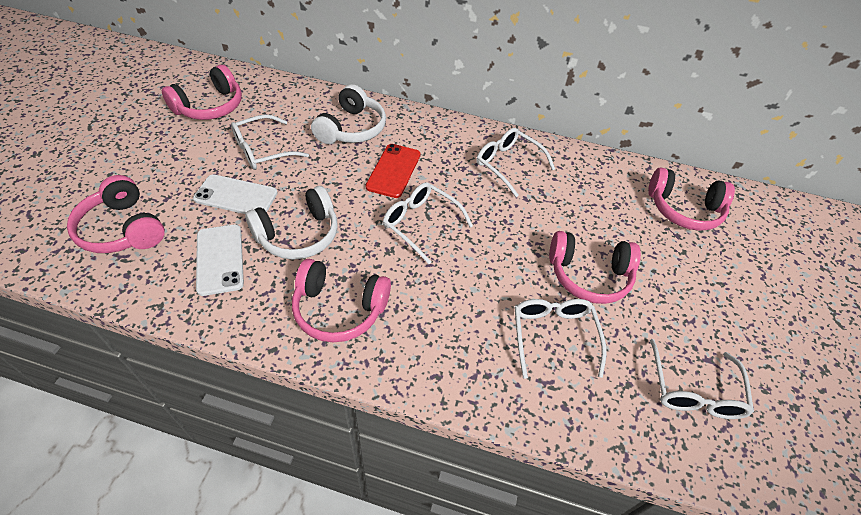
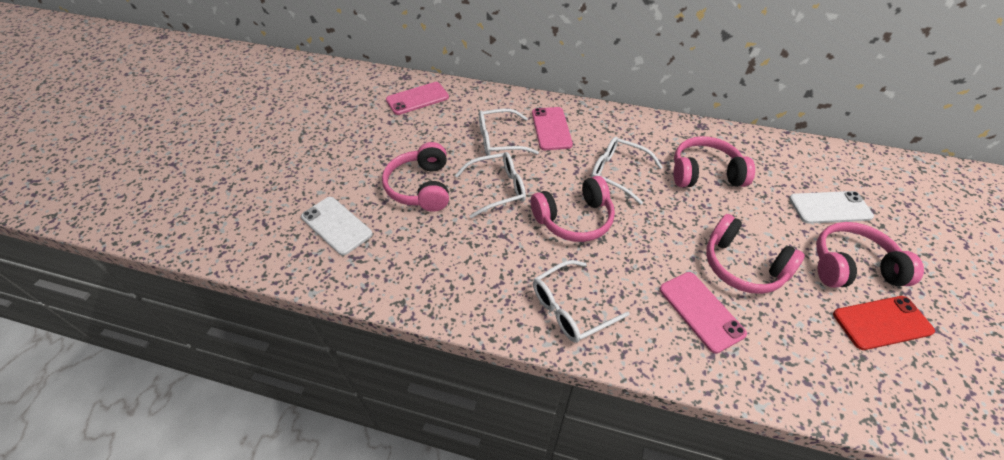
pink phone: 0 -> 3
white glasses: 5 -> 4
white headphones: 2 -> 0

